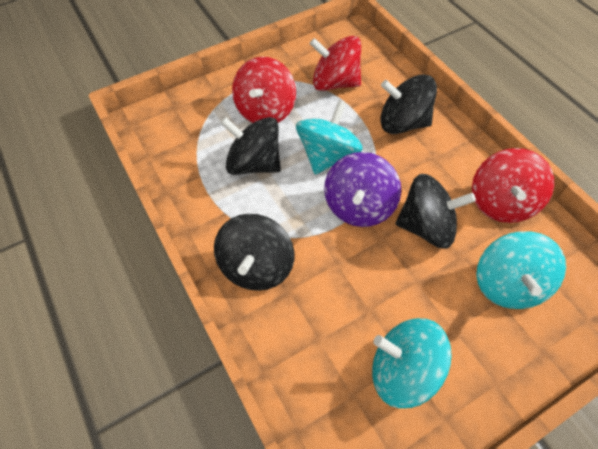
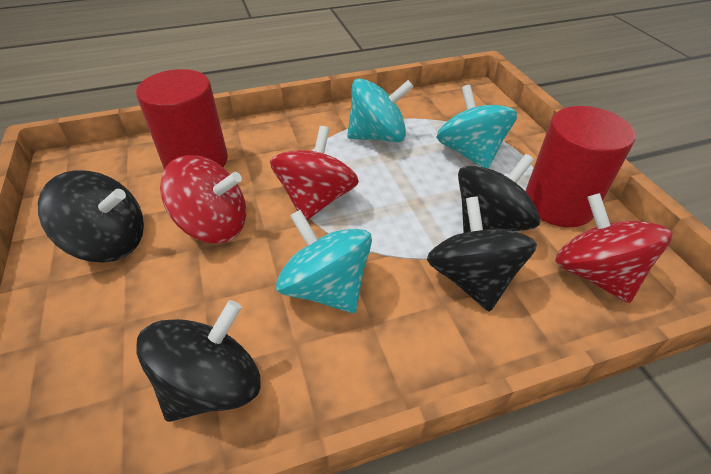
purple spinning top: 1 -> 0
red cylinder: 0 -> 2

